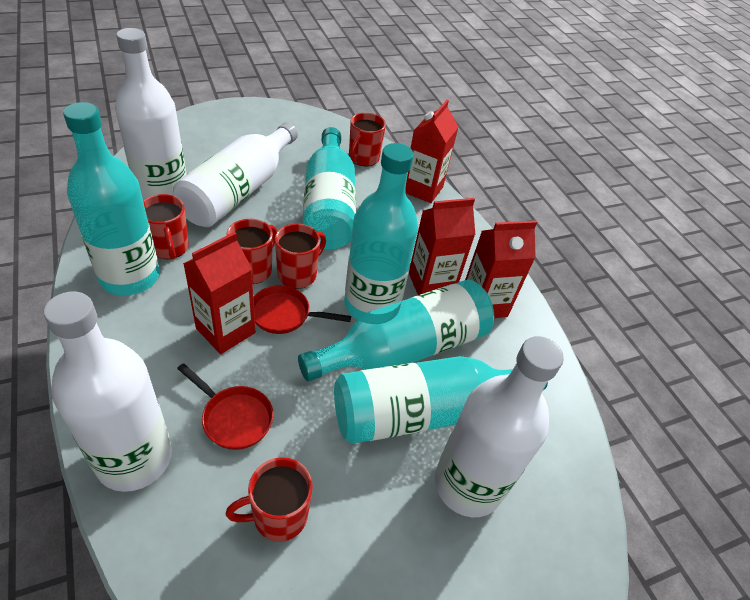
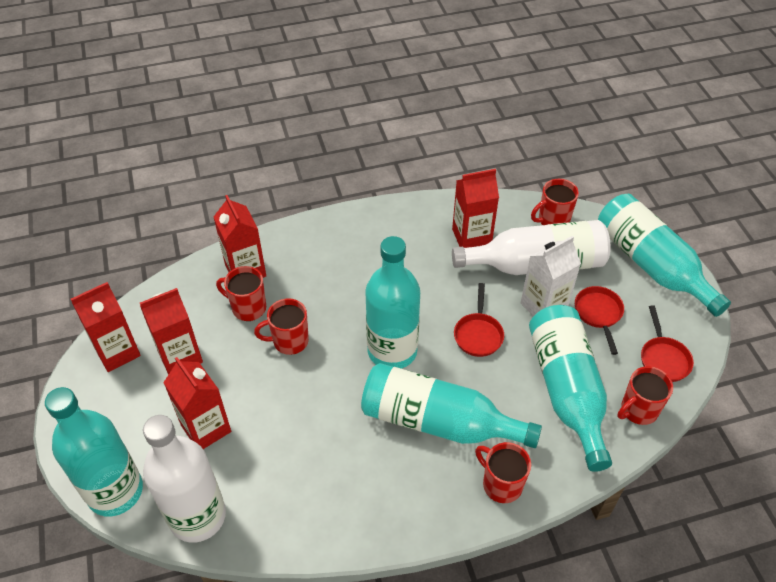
red carton: 4 -> 5
red pan: 2 -> 3
white bottle: 4 -> 2
white carton: 0 -> 1

